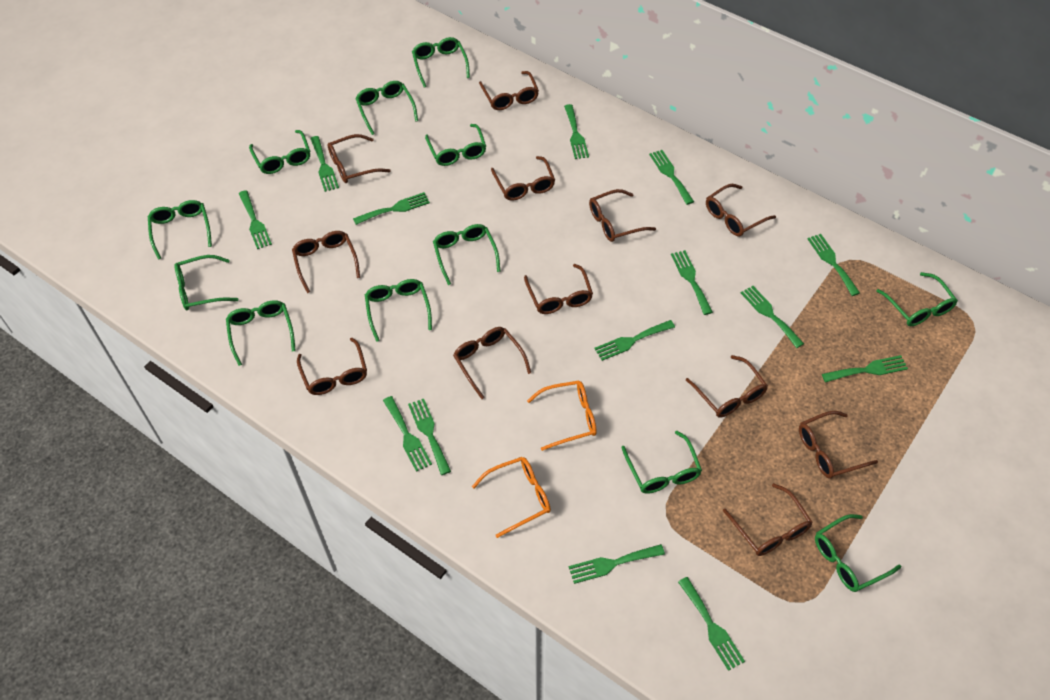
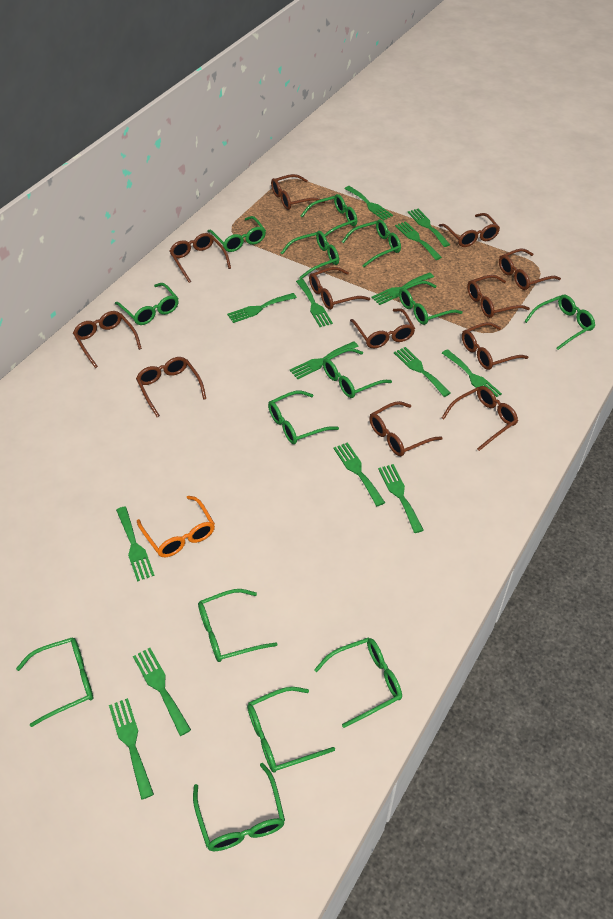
green glasses: 12 -> 14
orange glasses: 2 -> 1

